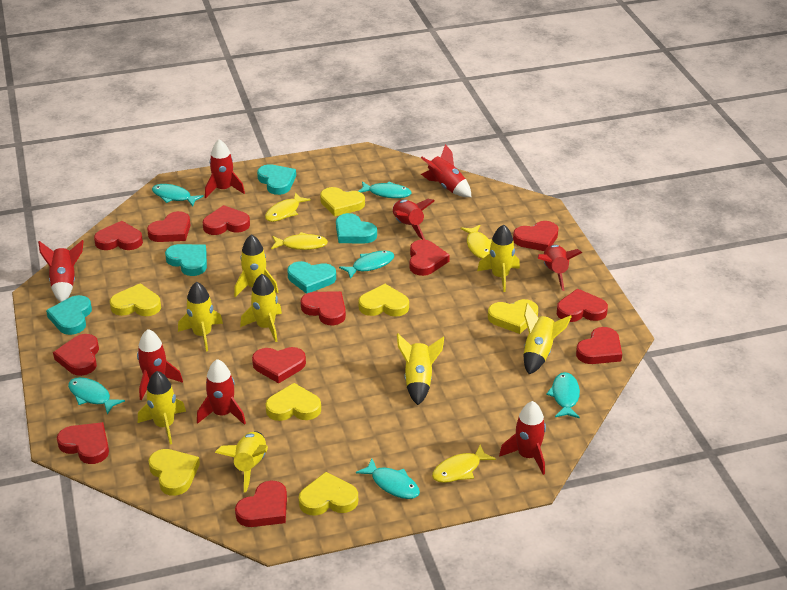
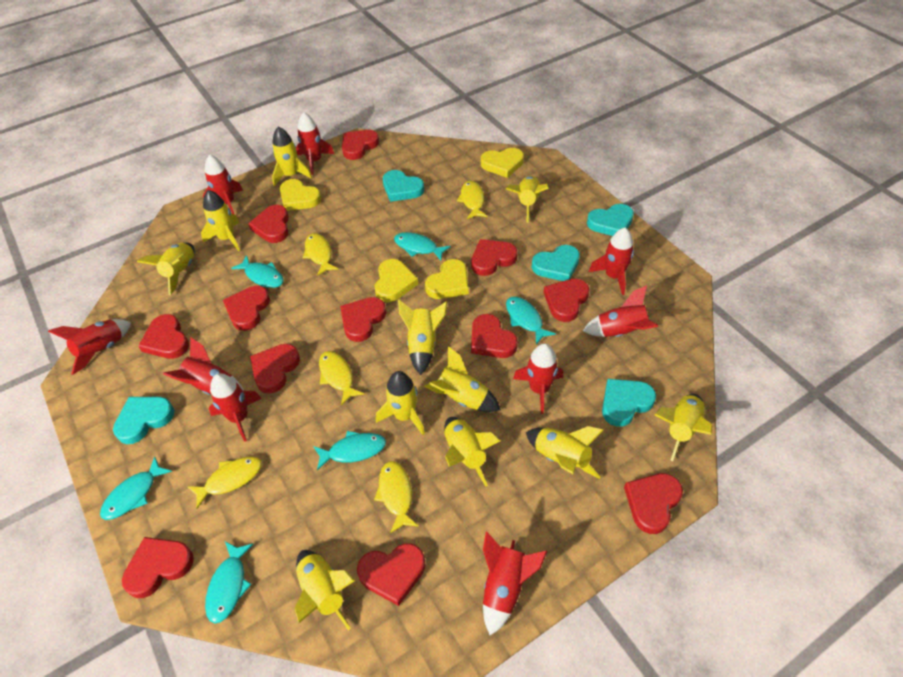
red rocket: 8 -> 9
yellow fish: 4 -> 5
yellow heart: 7 -> 4
yellow rocket: 8 -> 11

